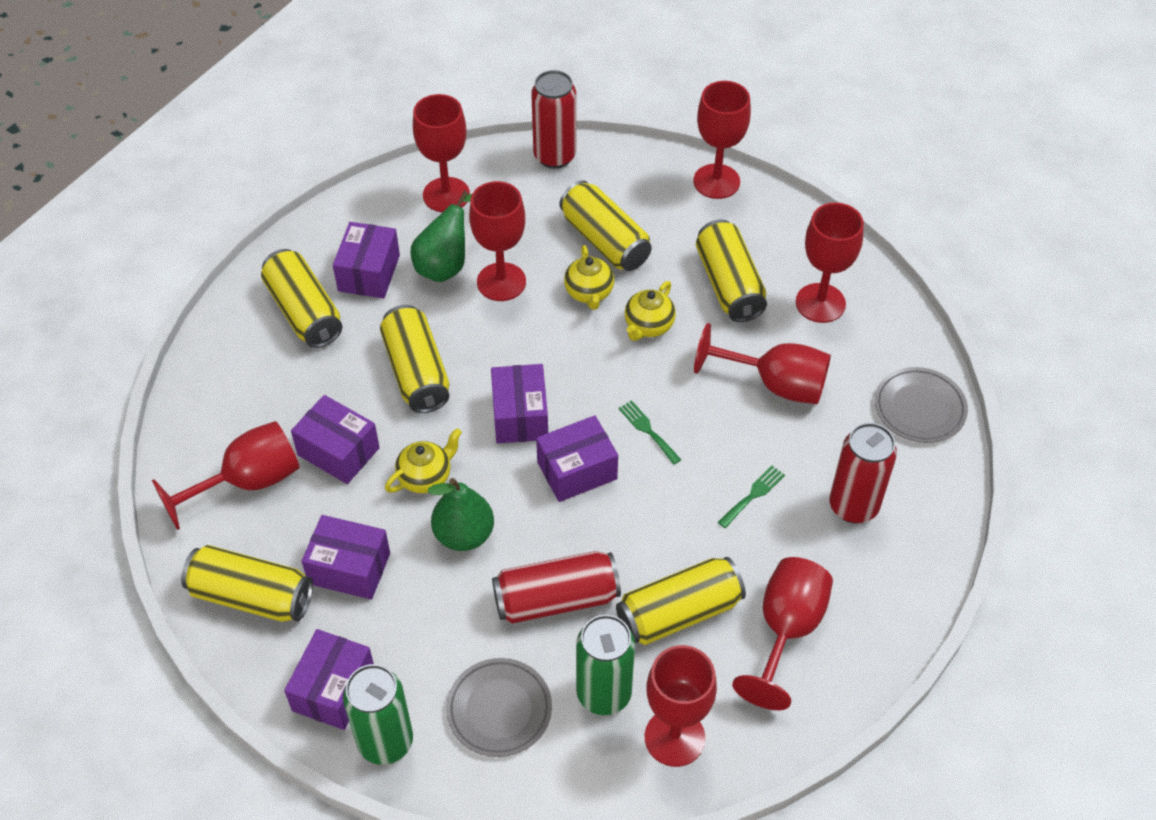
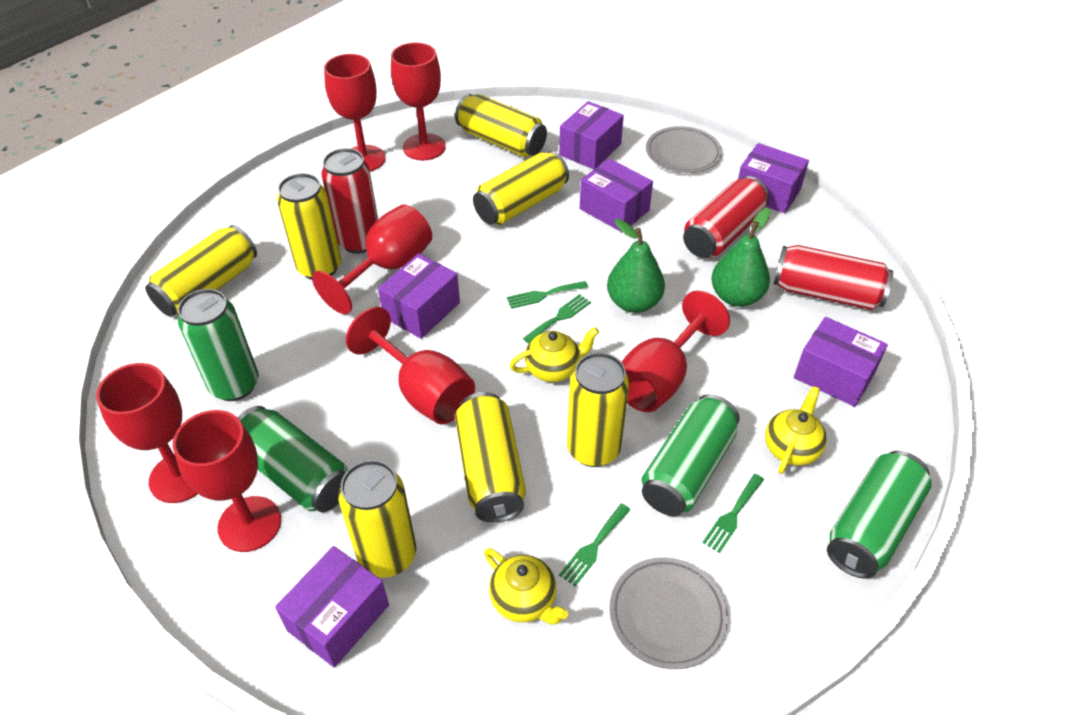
green can: 2 -> 4
green fork: 2 -> 4
red goblet: 8 -> 7
yellow can: 6 -> 7

